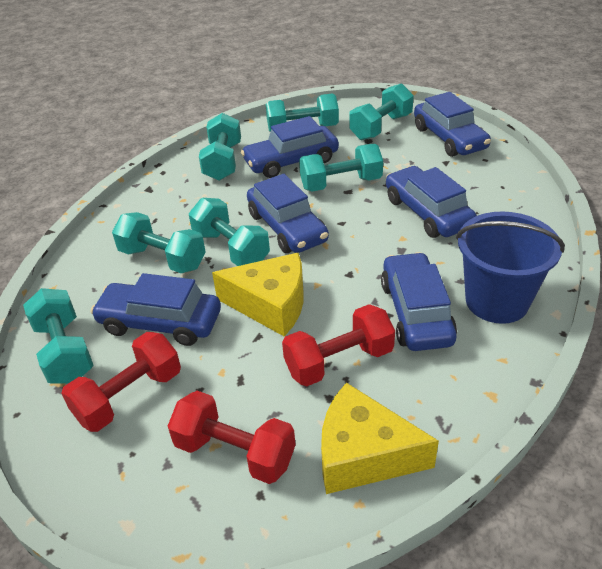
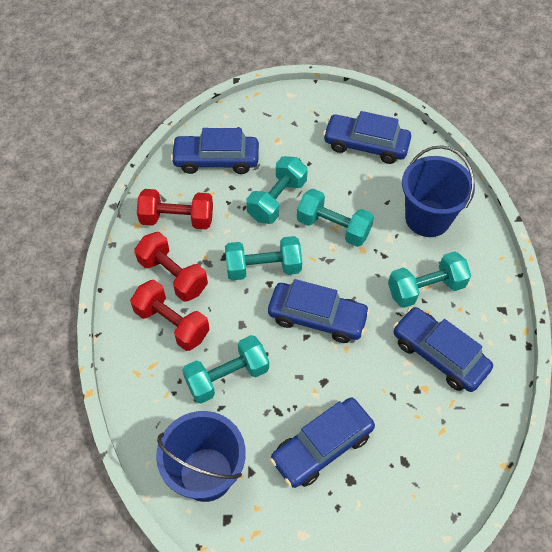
blue bucket: 1 -> 2
blue car: 6 -> 5
turquoise dumbbell: 7 -> 5
yellow cheese: 2 -> 0

